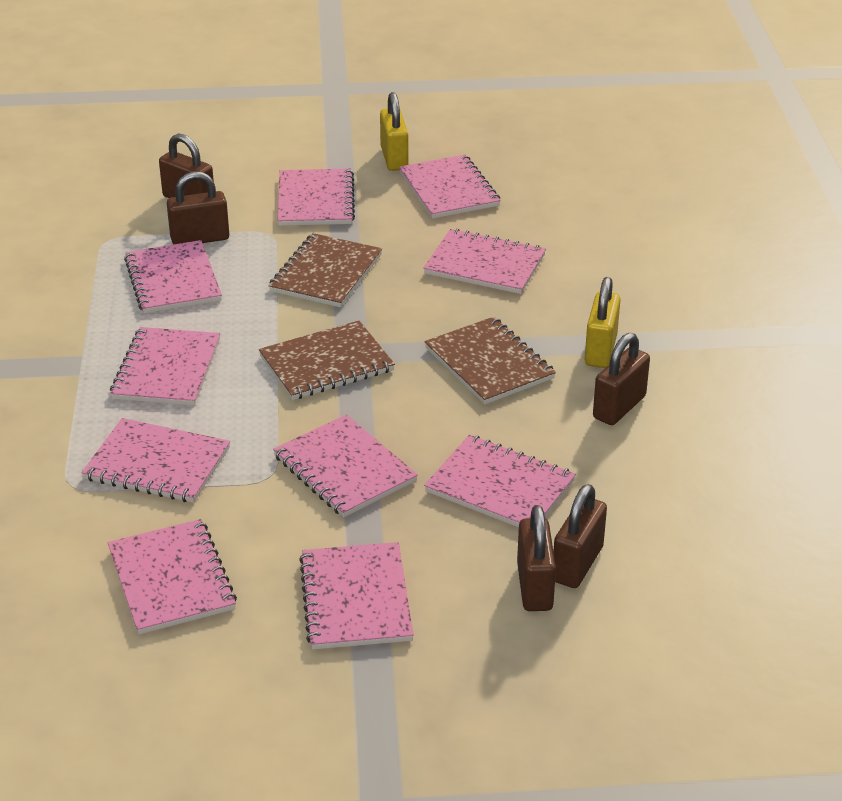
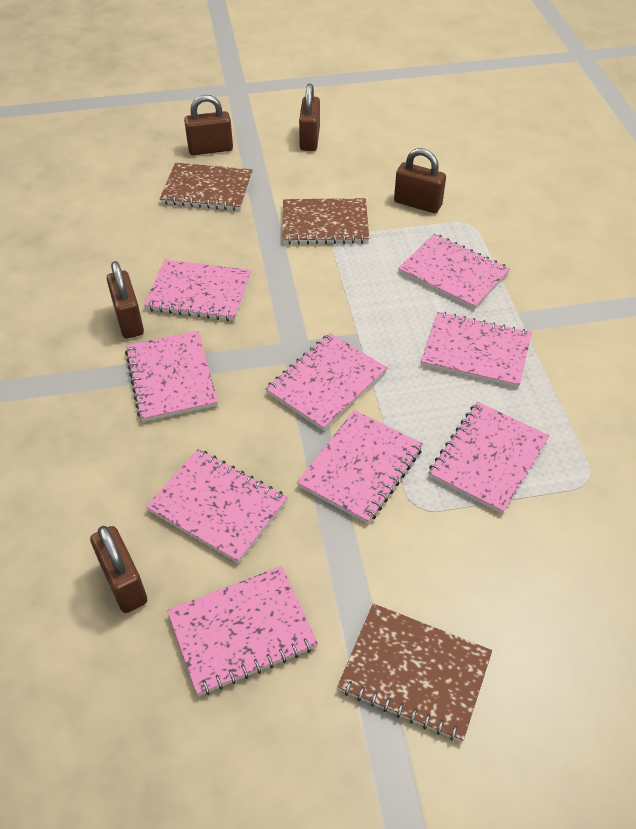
pink notebook: 10 -> 9
yellow padlock: 2 -> 0

